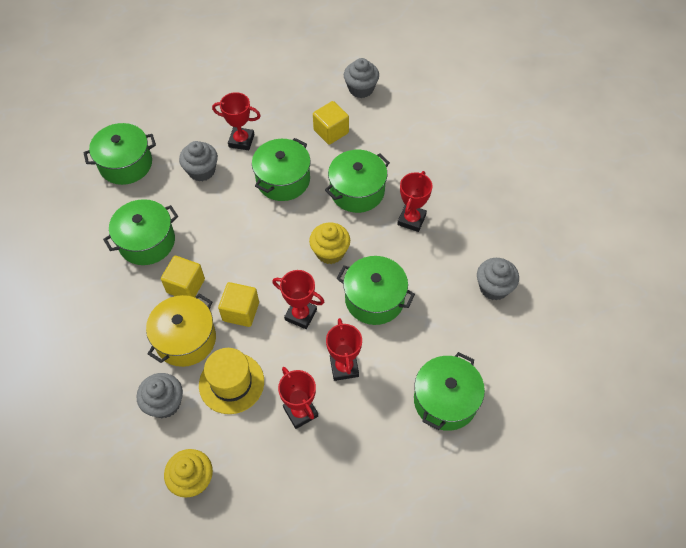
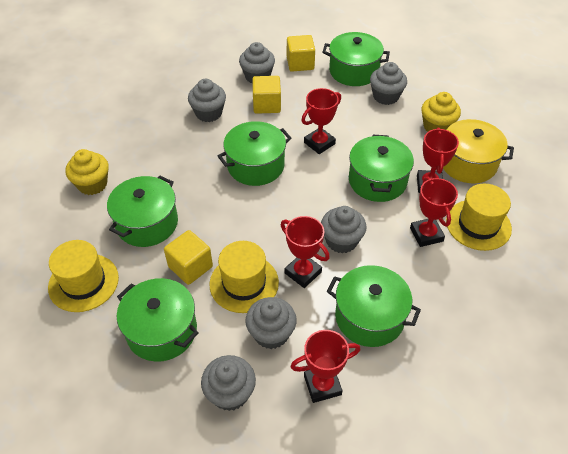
grey cupcake: 4 -> 6
yellow hat: 1 -> 3

